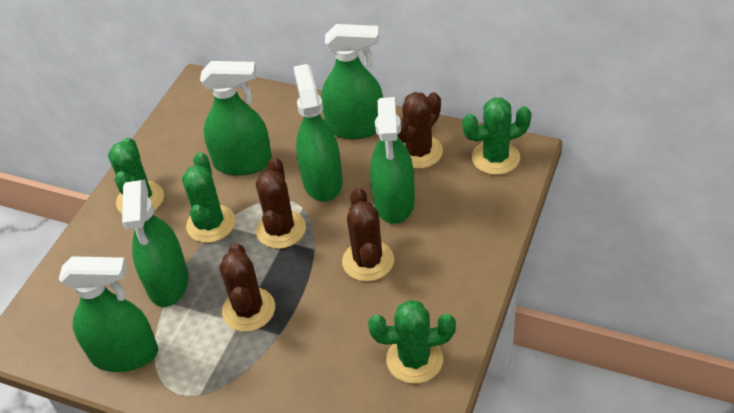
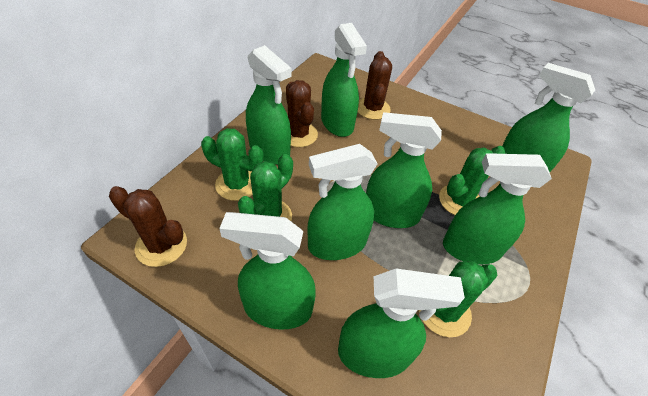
brown cactus: 4 -> 3
green spray bottle: 6 -> 8

